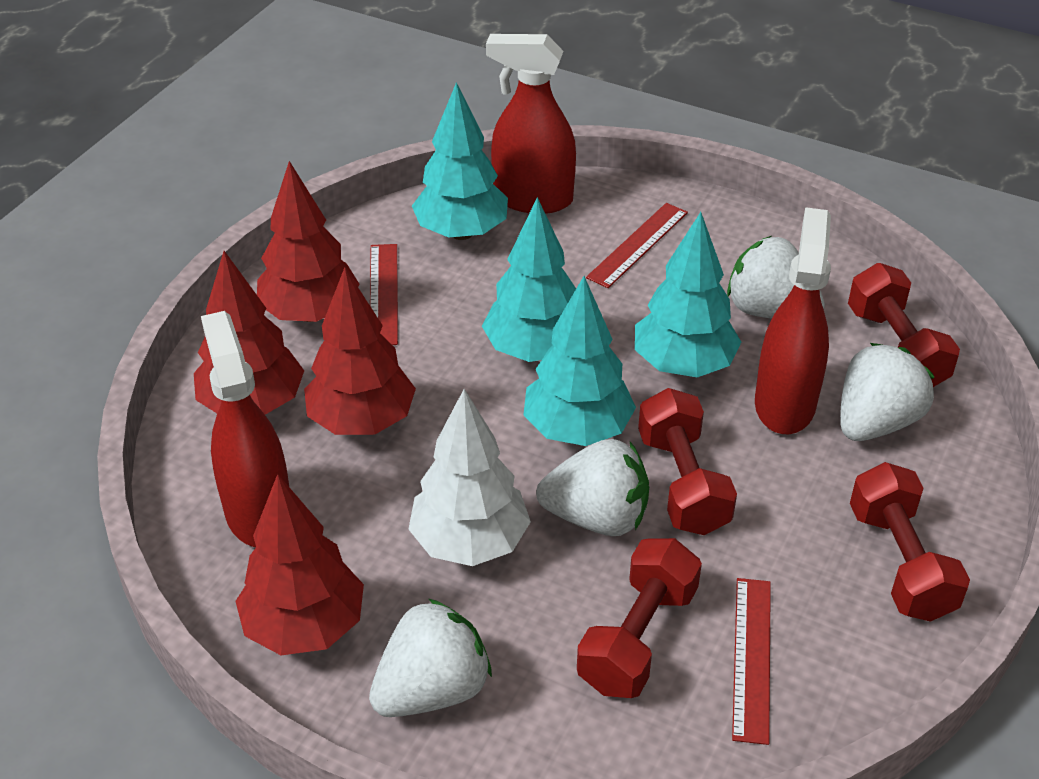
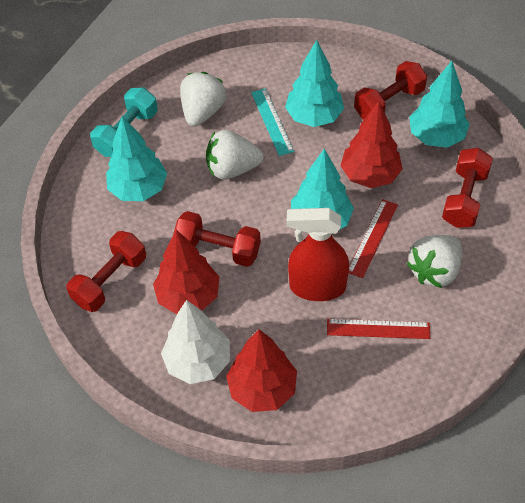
red ruler: 3 -> 2
red spray bottle: 3 -> 1
red tree: 4 -> 3
turquoise dumbbell: 0 -> 1
turquoise ruler: 0 -> 1
white strawberry: 4 -> 3

